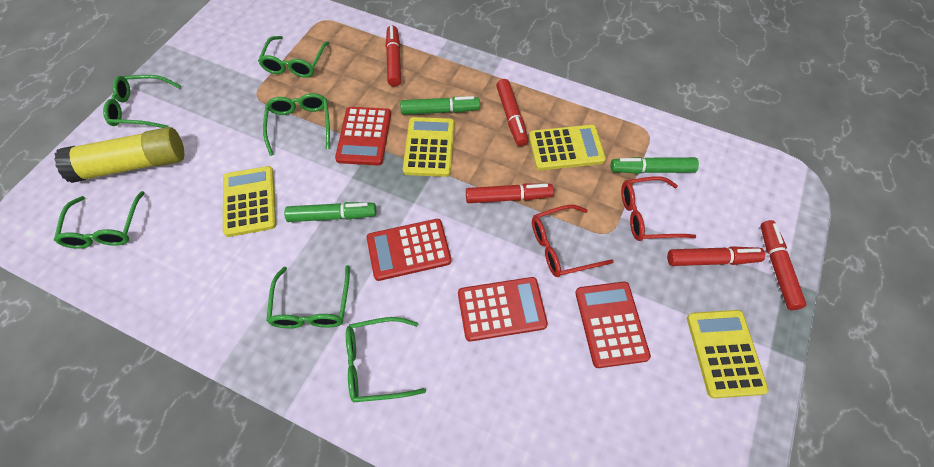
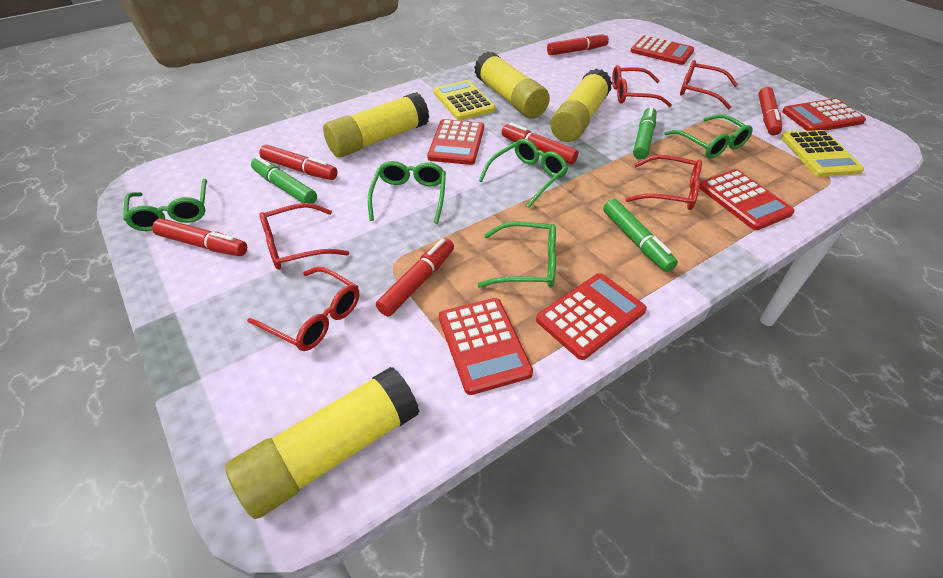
green glasses: 6 -> 5
red calculator: 4 -> 6
red glasses: 2 -> 5
red marker: 5 -> 6
yellow calculator: 4 -> 2
yellow glue stick: 1 -> 4

